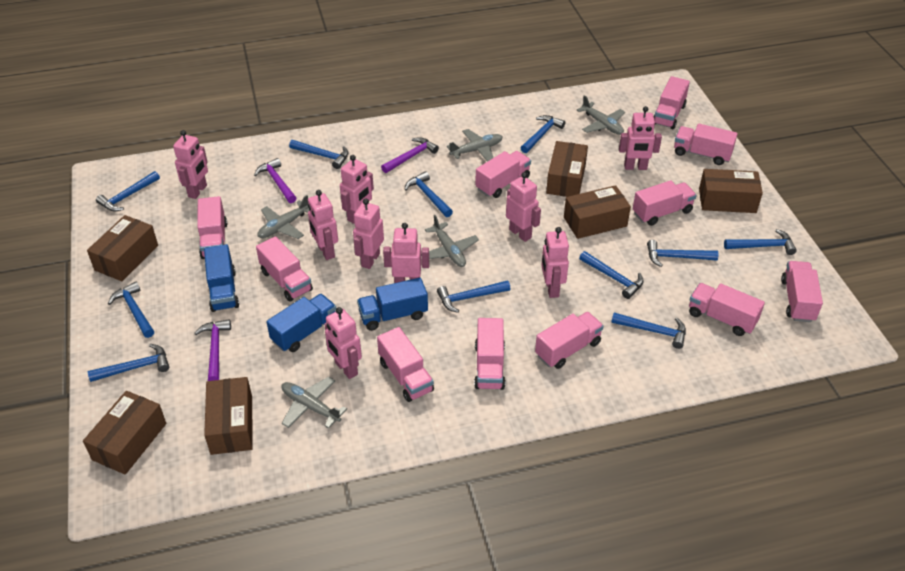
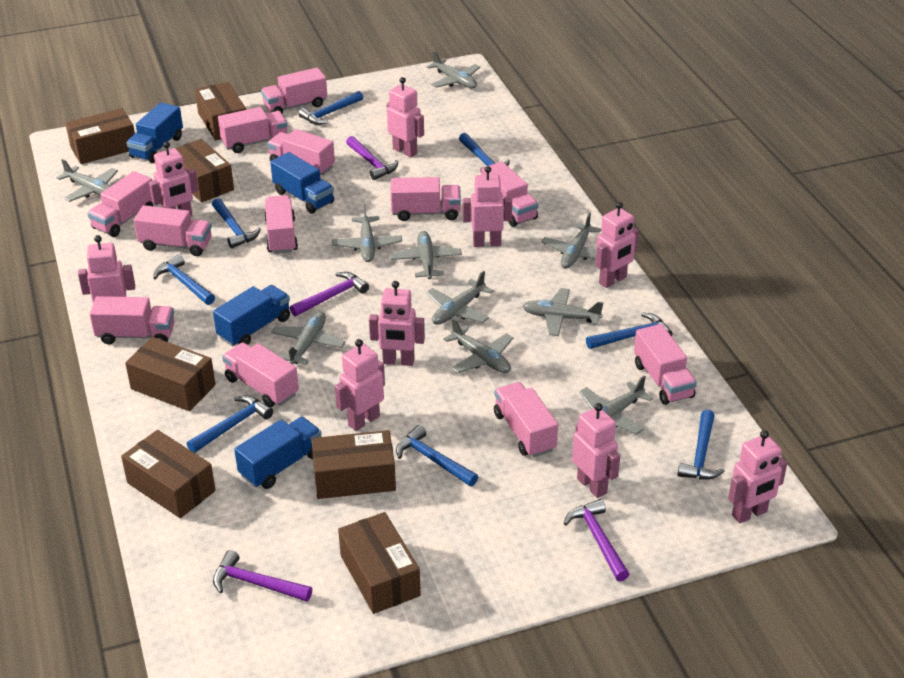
blue hammer: 11 -> 8
blue truck: 3 -> 4
brown box: 6 -> 7
grey plane: 5 -> 10
pink truck: 11 -> 12
purple hammer: 3 -> 4

